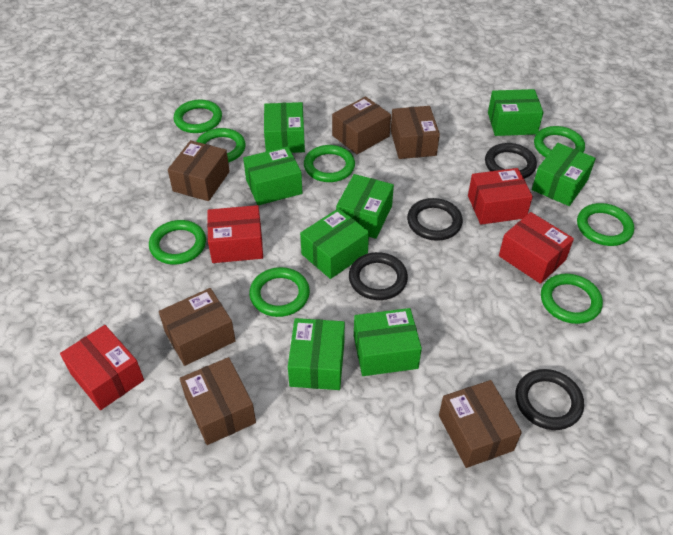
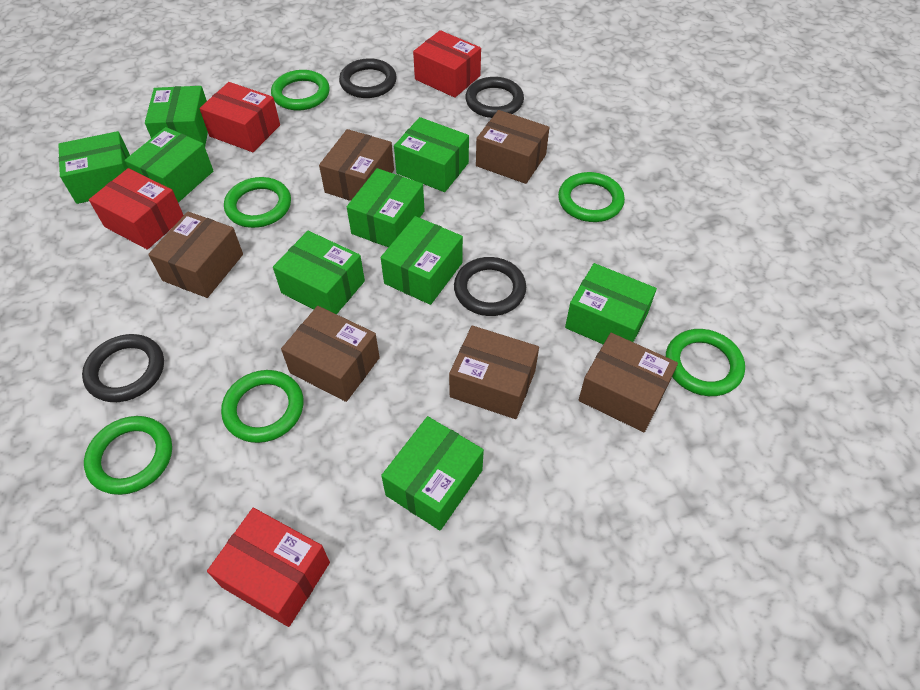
green box: 8 -> 9
green ring: 8 -> 6

